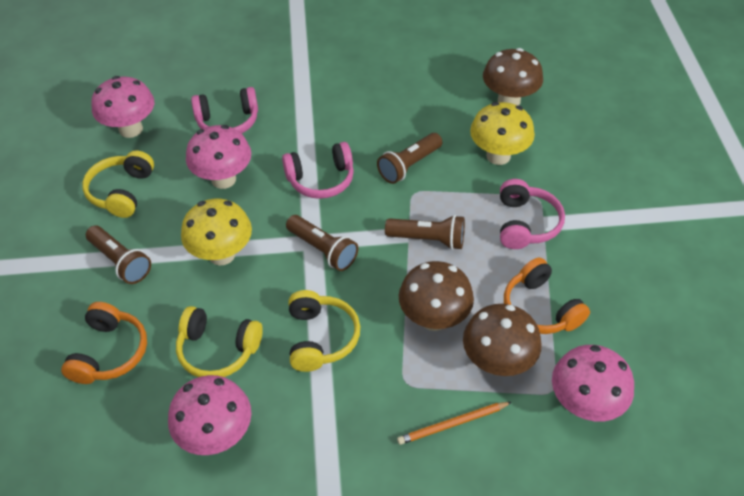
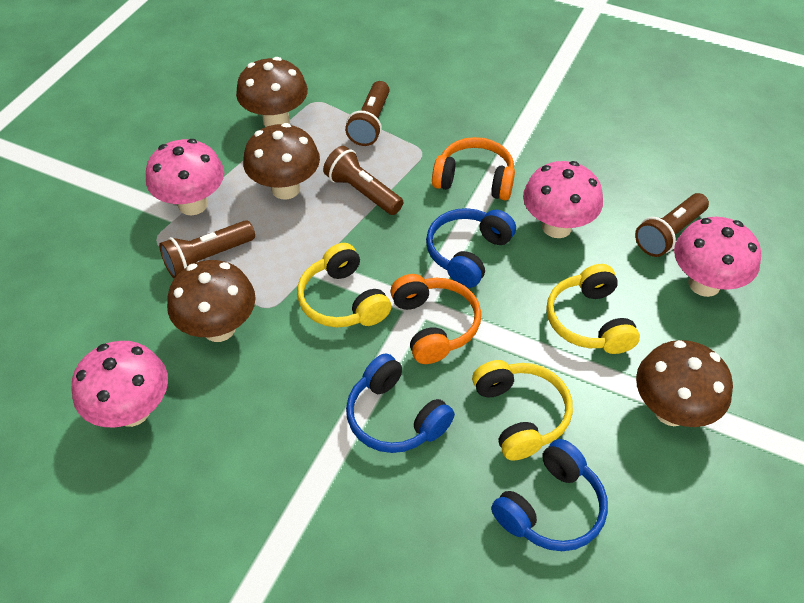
blue headphones: 0 -> 3
brown mushroom: 3 -> 4
orange pencil: 1 -> 0
pink headphones: 3 -> 0
yellow mushroom: 2 -> 0

